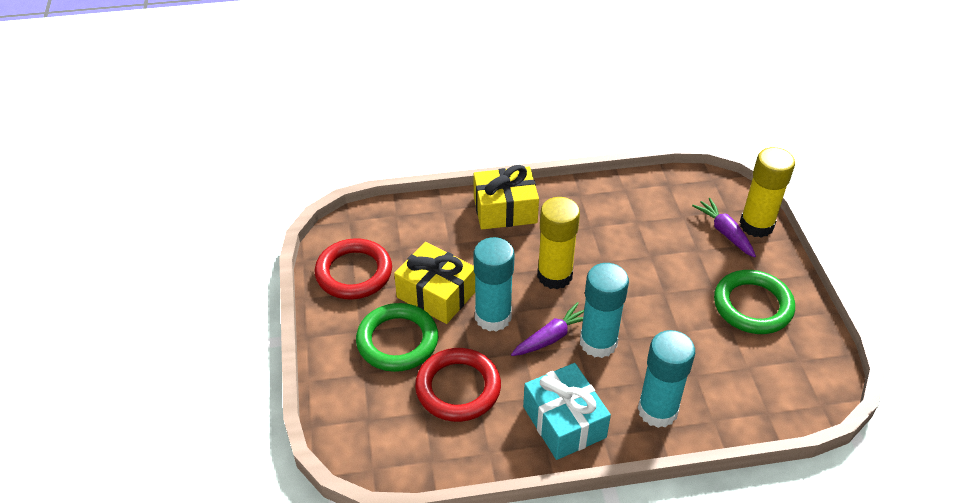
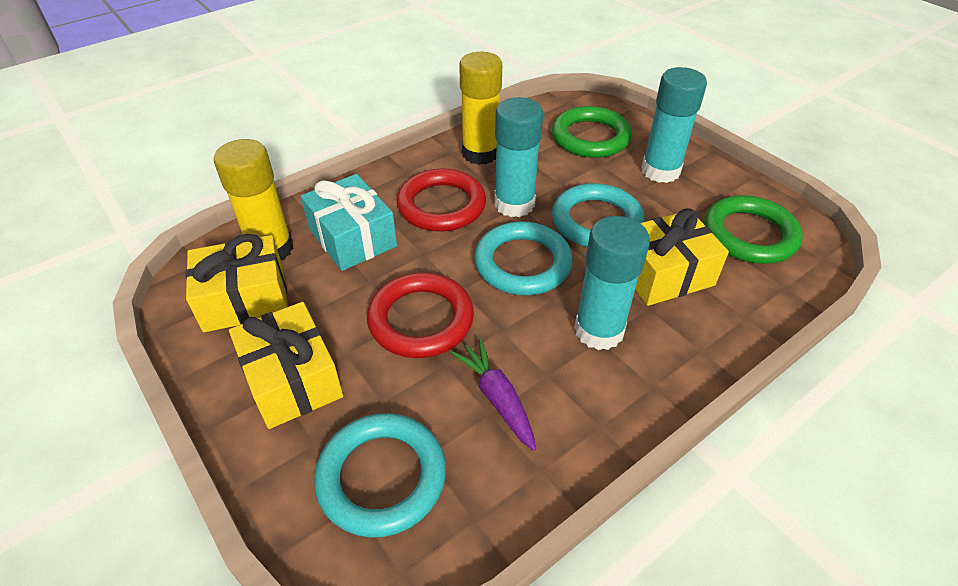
purple carrot: 2 -> 1
turquoise ring: 0 -> 3
yellow gift: 2 -> 3

